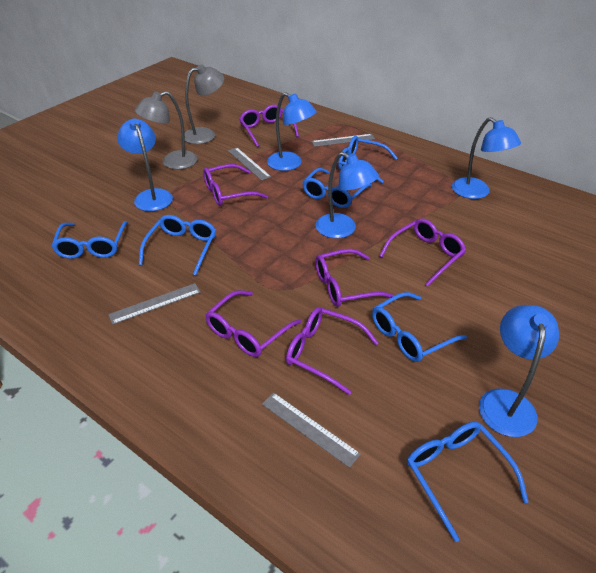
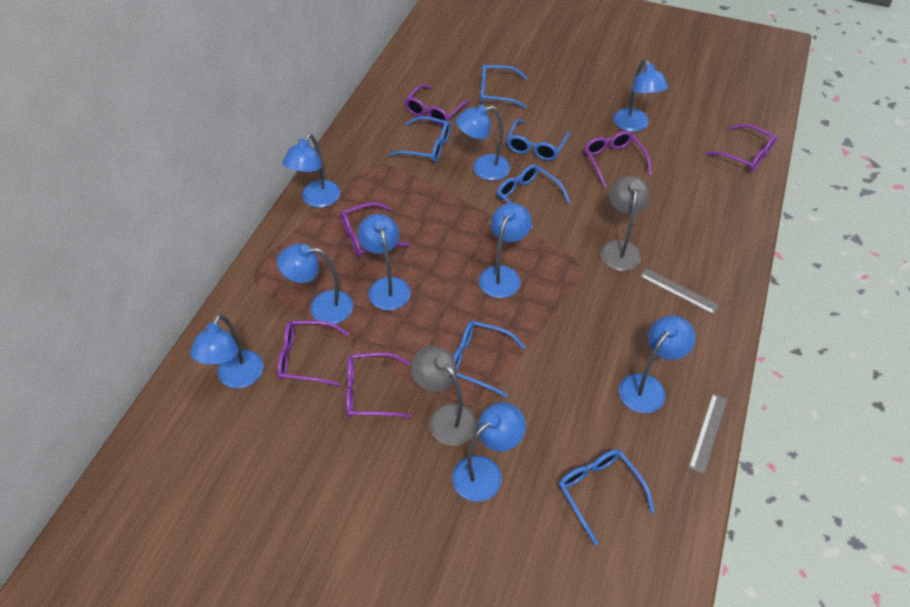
blue lamp: 5 -> 9
grey ruler: 4 -> 2

